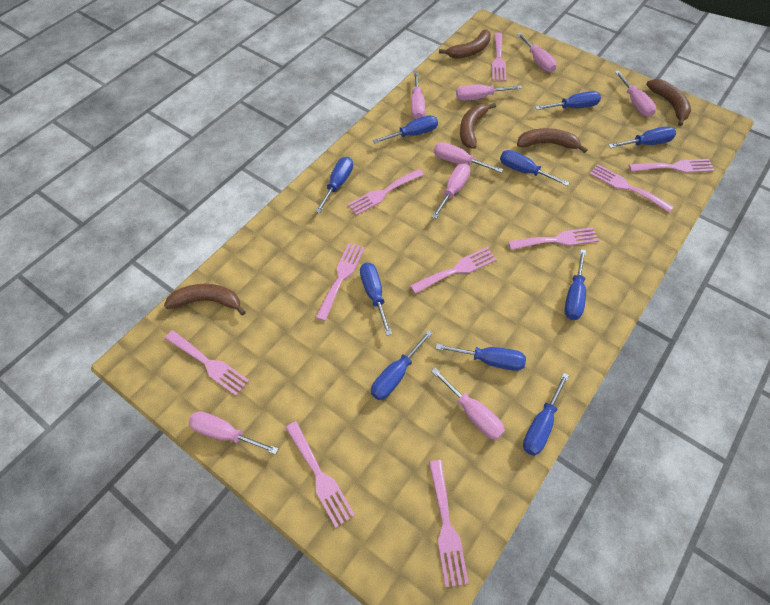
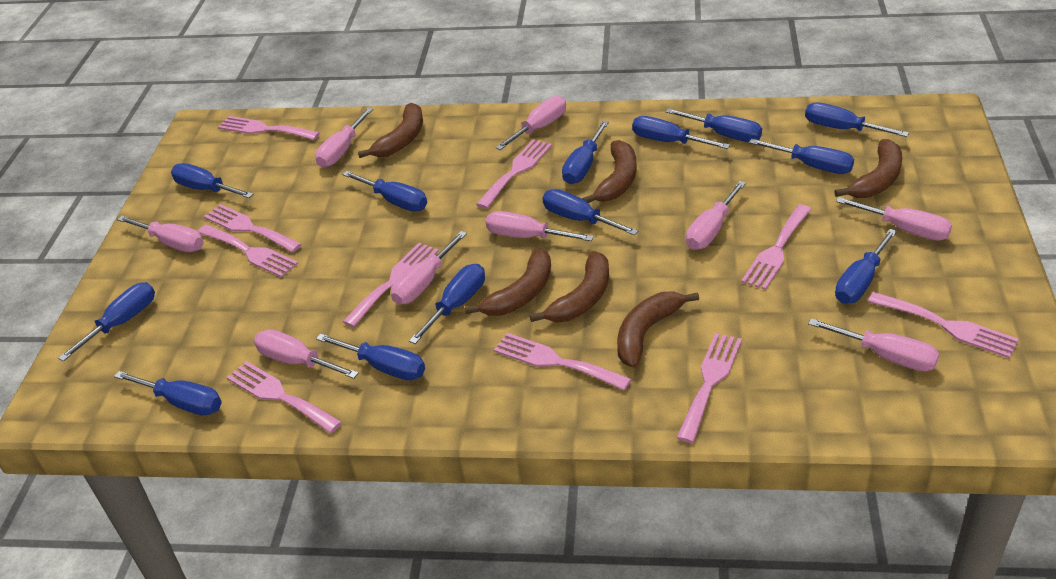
blue screwdriver: 10 -> 13
brown banana: 5 -> 6
pink screwdriver: 8 -> 9

